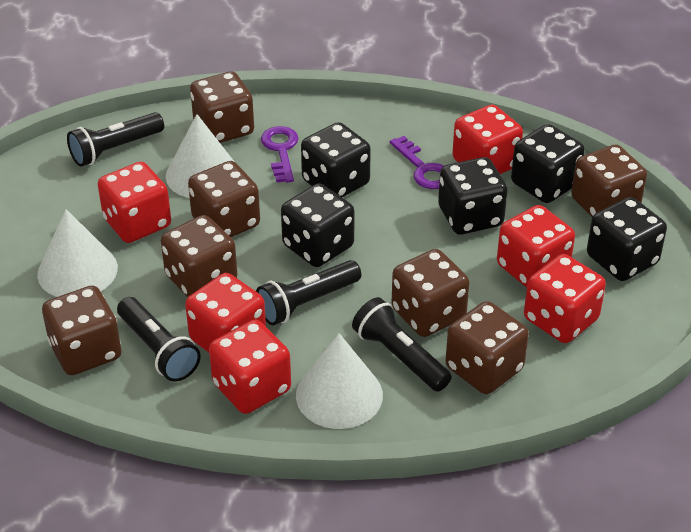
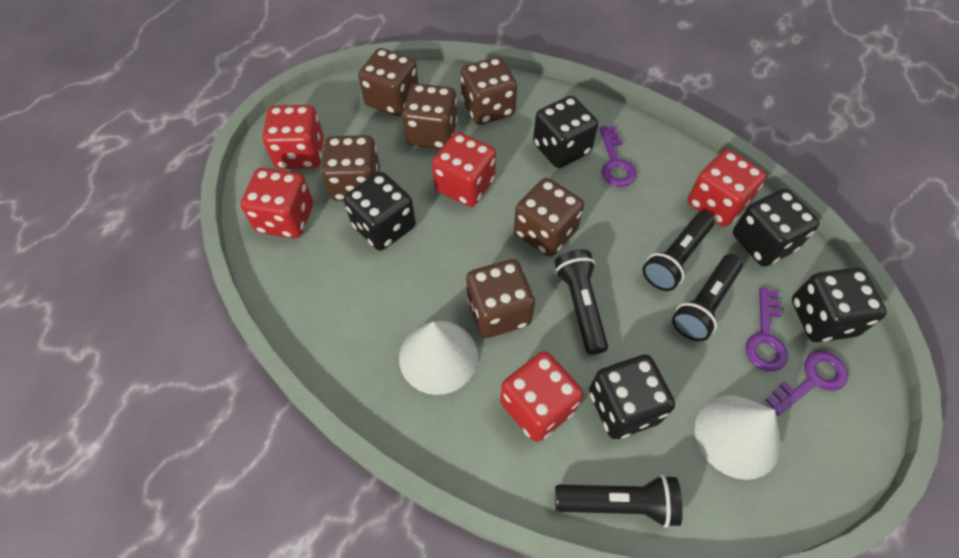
brown dice: 7 -> 6
purple key: 2 -> 3
red dice: 6 -> 5
white cone: 3 -> 2

